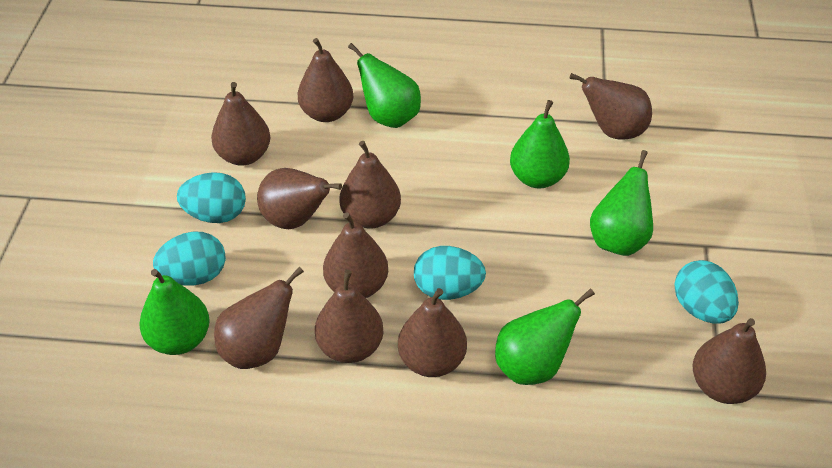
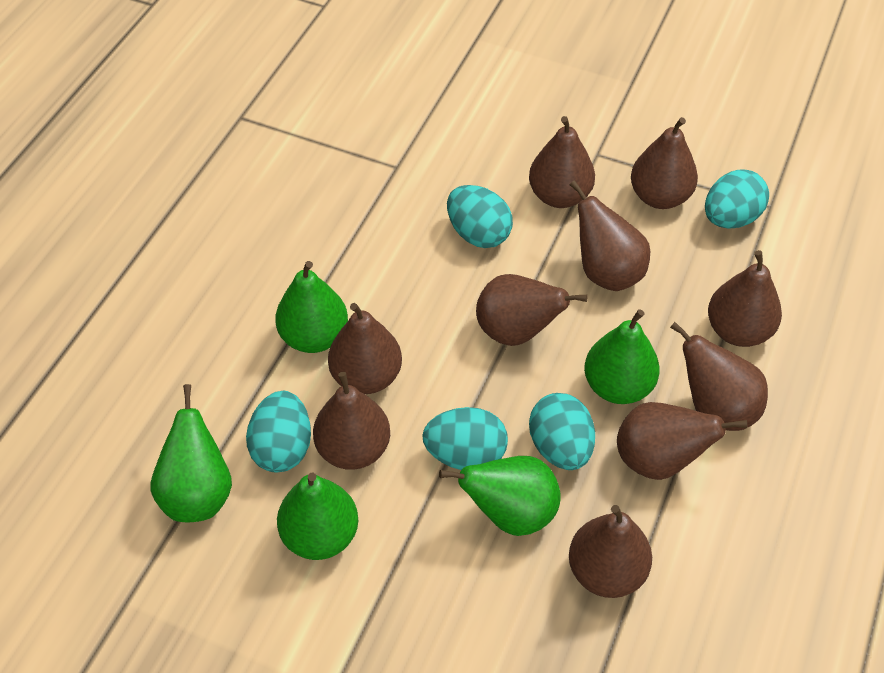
turquoise egg: 4 -> 5

